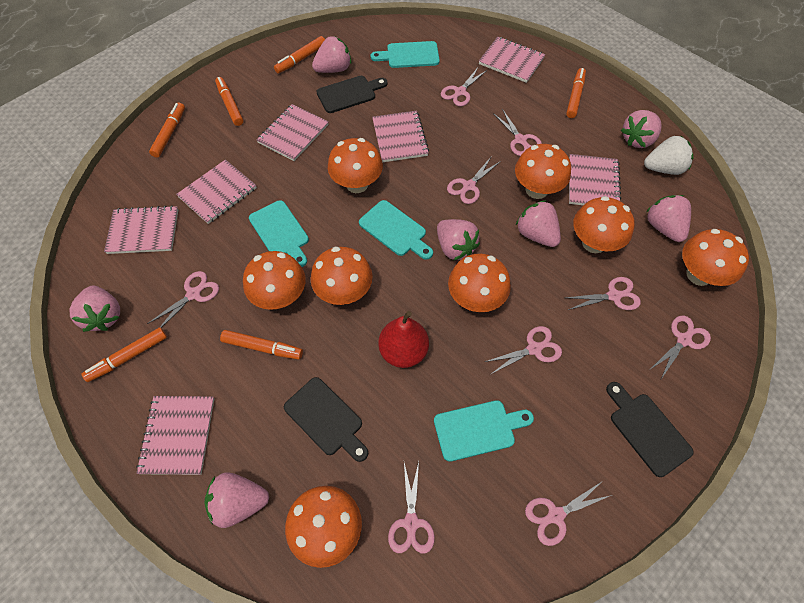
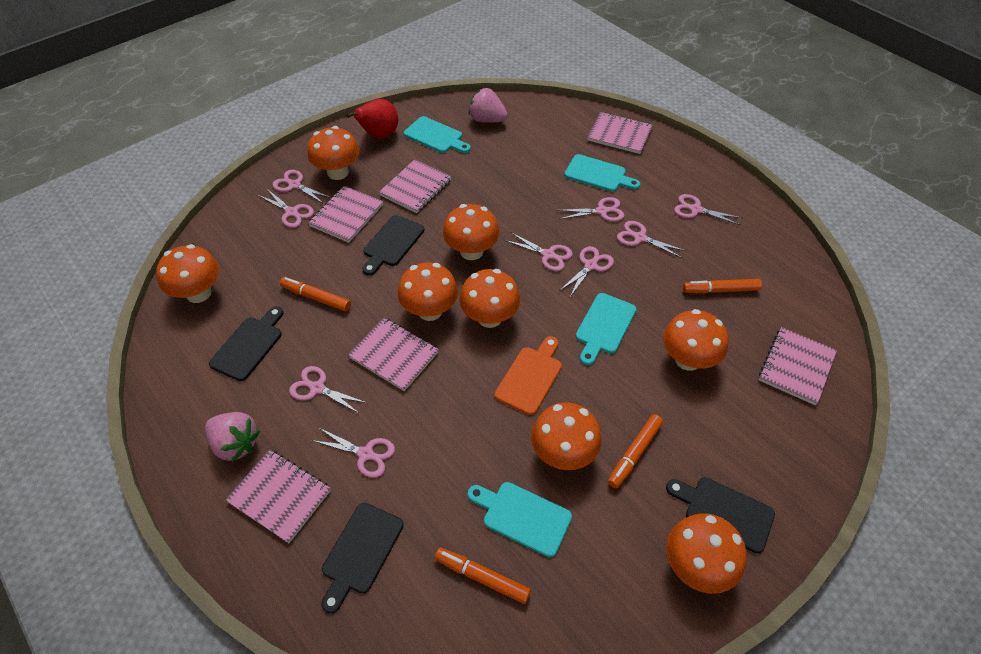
black cutting board: 3 -> 4
orange cutting board: 0 -> 1
orange marker: 6 -> 4
pink notebook: 7 -> 6
pink strawberry: 7 -> 2
white strawberry: 1 -> 0

